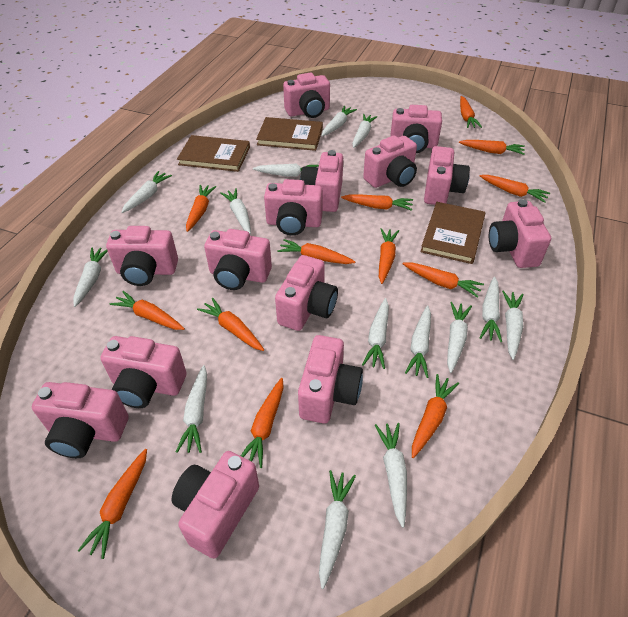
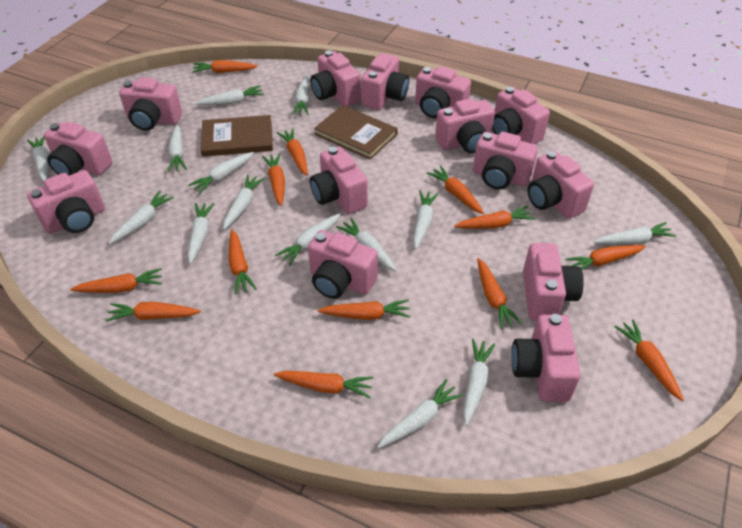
brown book: 3 -> 2

